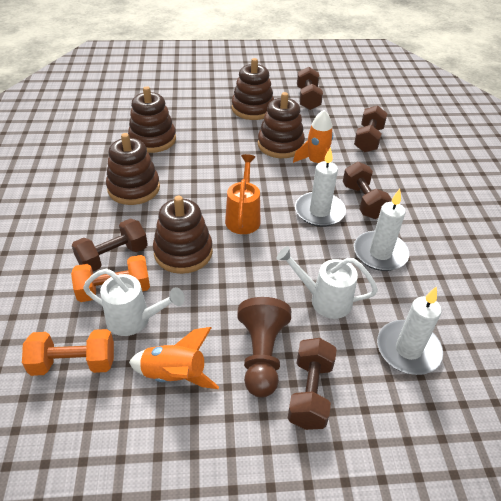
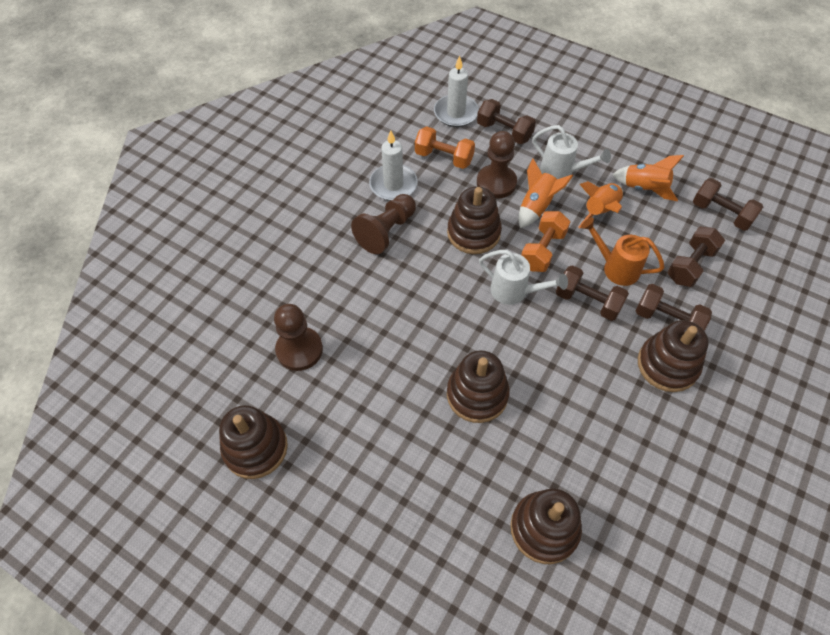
brown pawn: 1 -> 3
orange rocket: 2 -> 3
white candle: 3 -> 2

